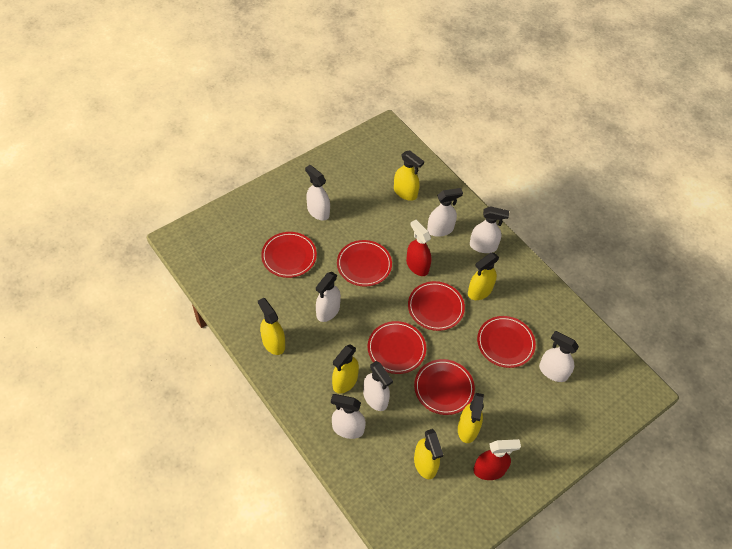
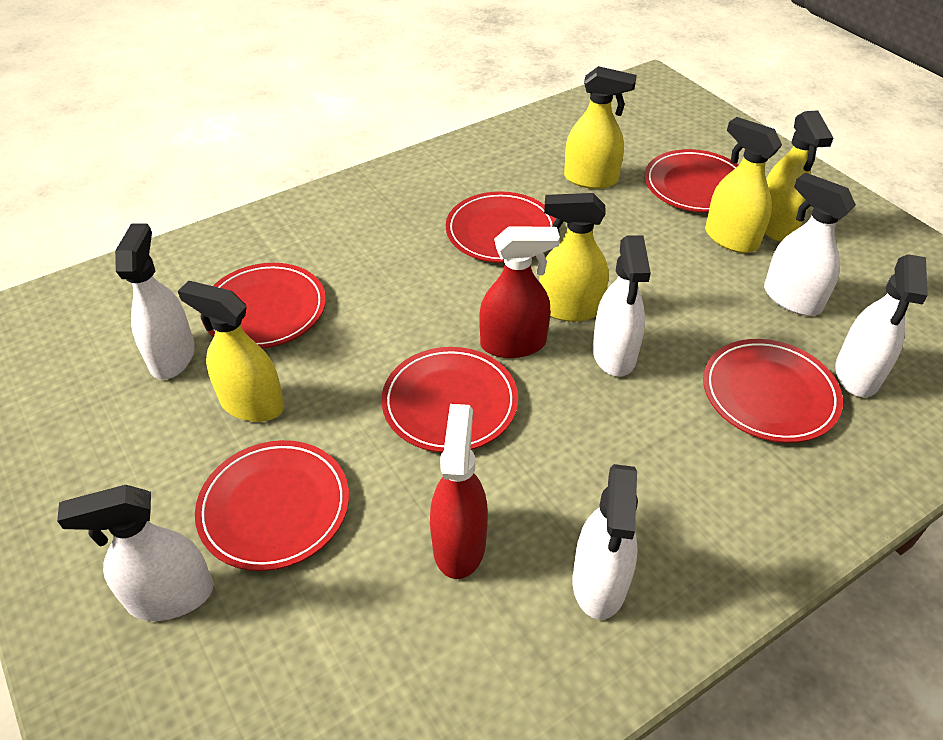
white spray bottle: 7 -> 6
yellow spray bottle: 6 -> 5

